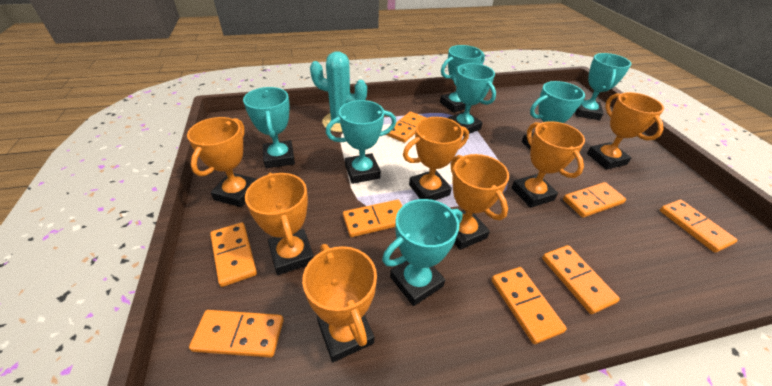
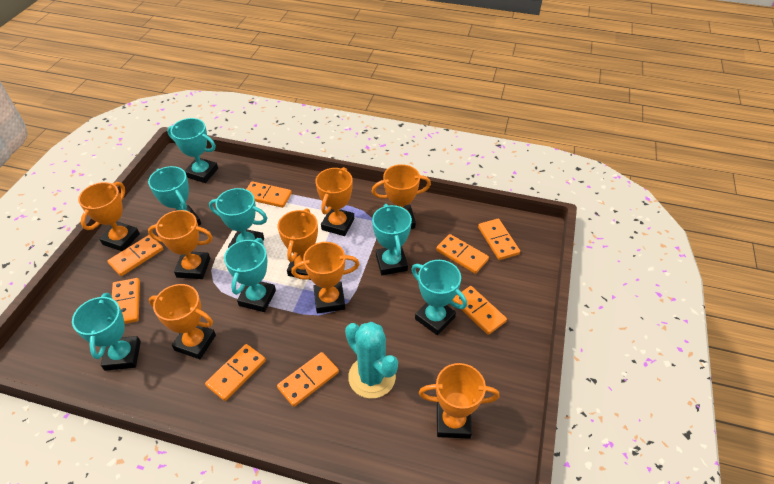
orange trophy: 7 -> 8

